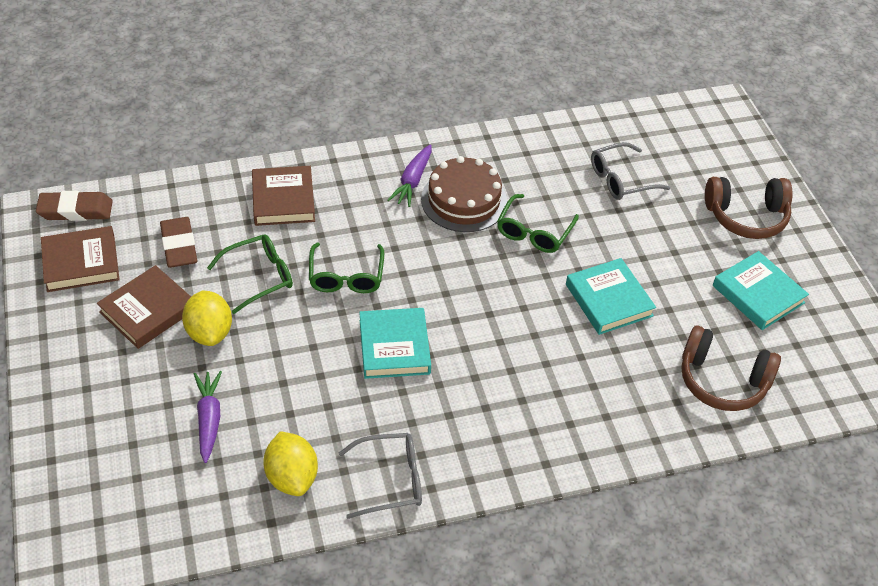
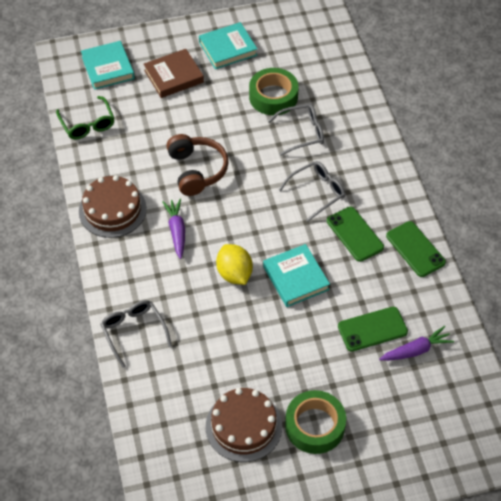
brown book: 3 -> 1
brown cake: 1 -> 2
brown eraser: 2 -> 0
brown headphones: 2 -> 1
green glasses: 3 -> 1
green phone: 0 -> 3
green tape: 0 -> 2
grey glasses: 2 -> 3
yellow lemon: 2 -> 1

